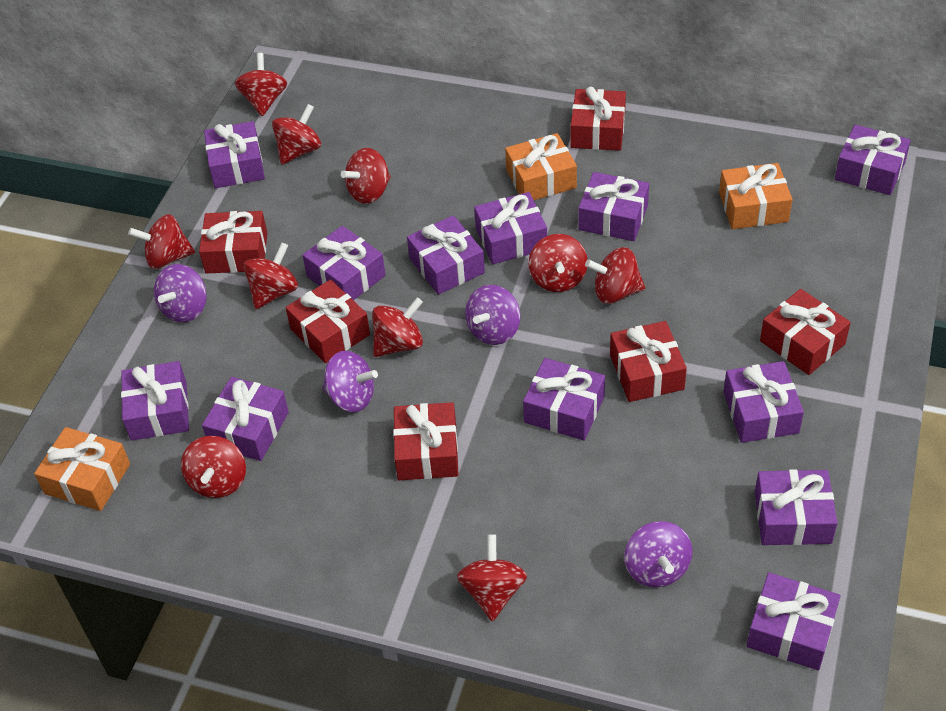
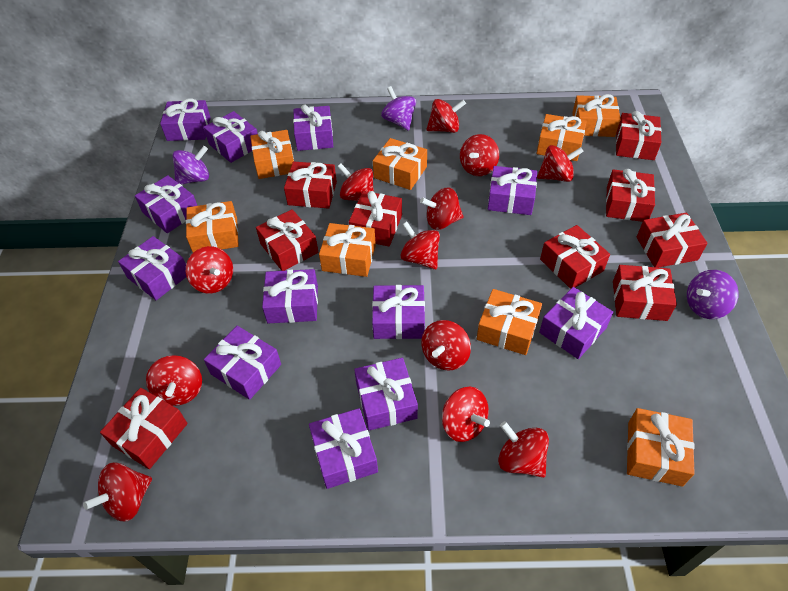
orange gift: 3 -> 8
purple spinning top: 4 -> 3
red gift: 6 -> 9
red spinning top: 10 -> 12

